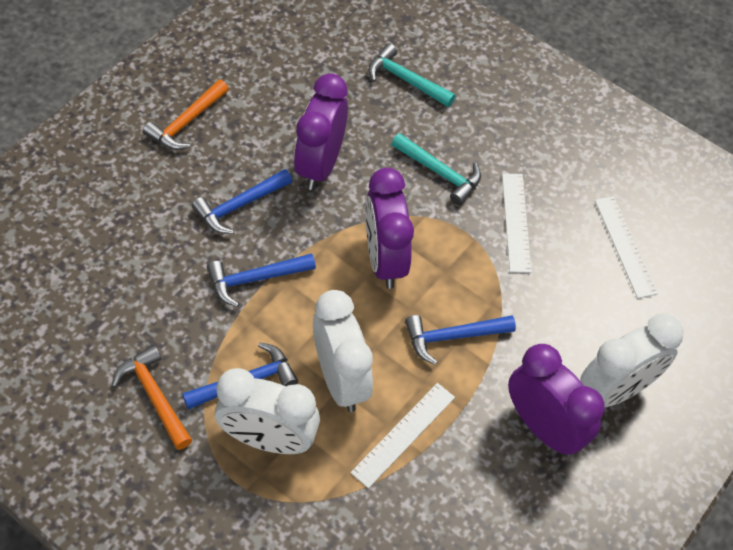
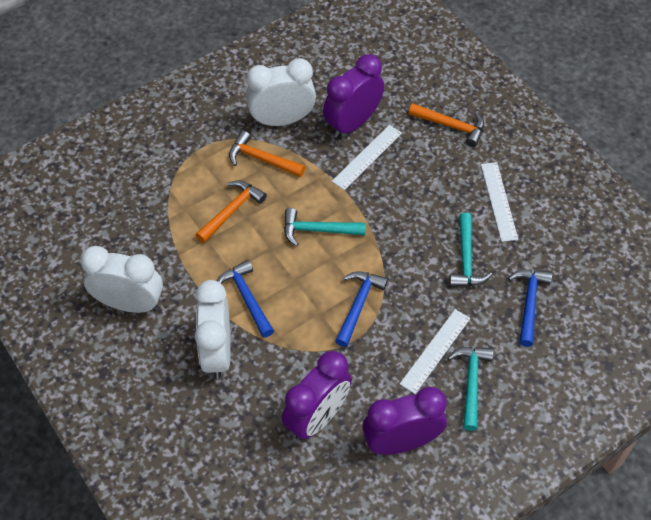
blue hammer: 4 -> 3
orange hammer: 2 -> 3
turquoise hammer: 2 -> 3

